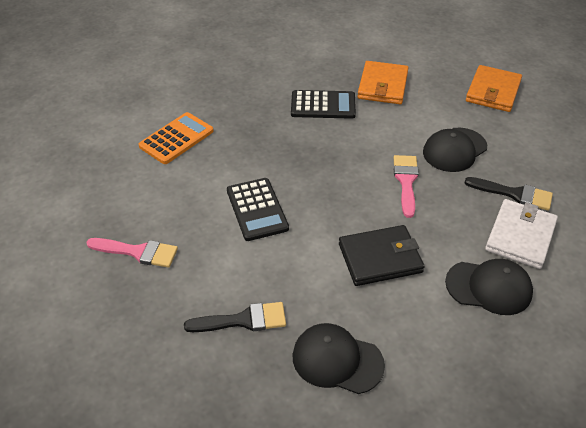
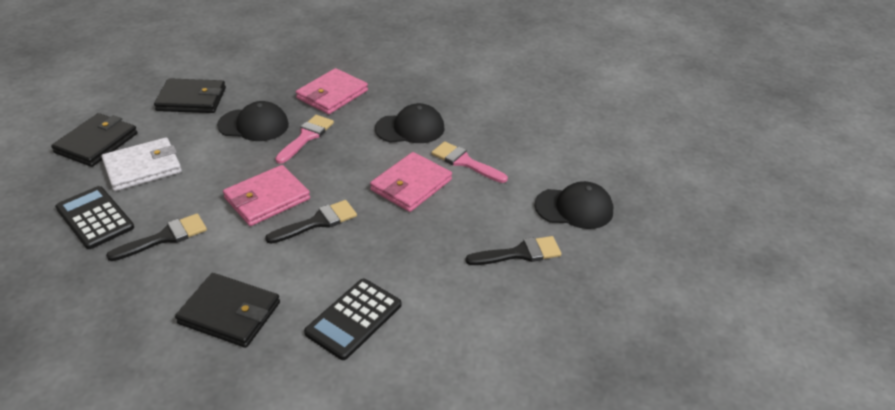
black brush: 2 -> 3
black wallet: 1 -> 3
orange calculator: 1 -> 0
orange wallet: 2 -> 0
pink wallet: 0 -> 3

